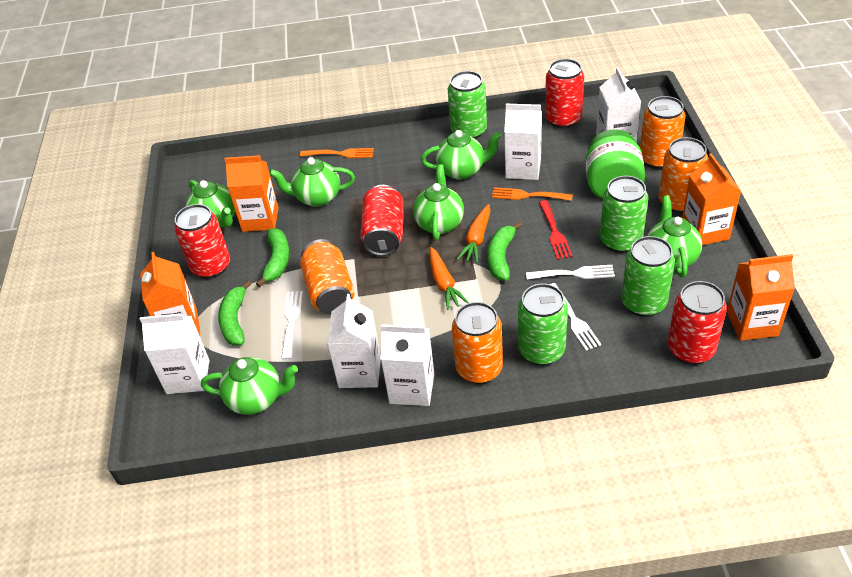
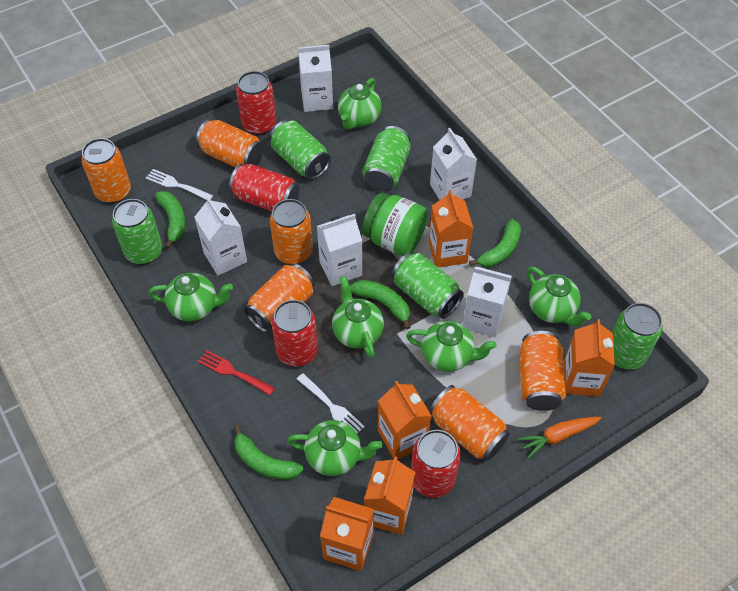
green banana: 3 -> 4
green can: 4 -> 5
orange can: 4 -> 6
orange carrot: 2 -> 1
orange carton: 4 -> 5
orange fork: 2 -> 0
white fork: 3 -> 2

